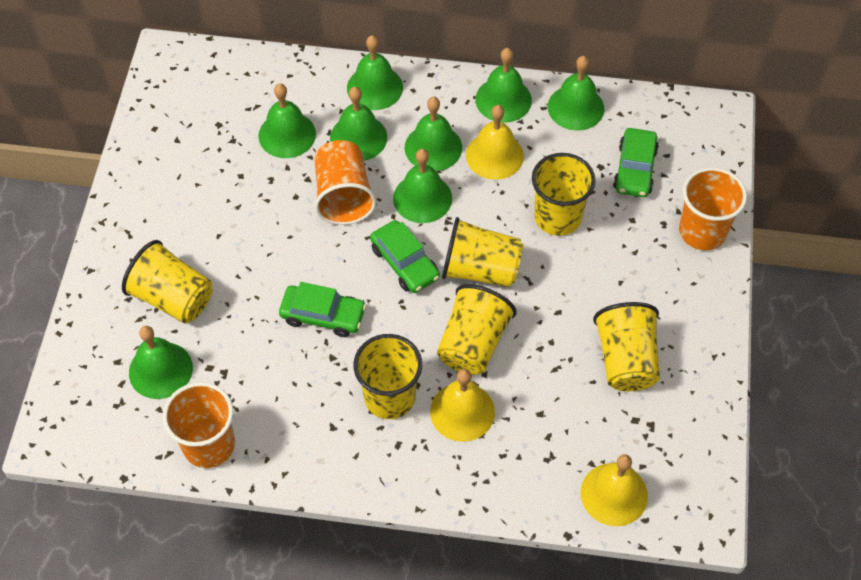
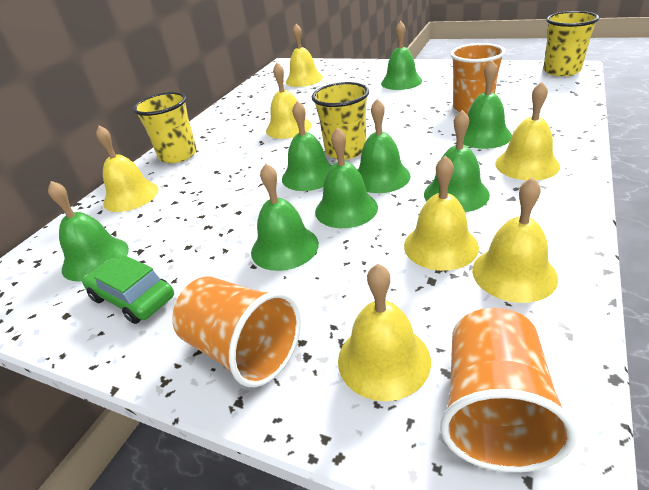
green car: 3 -> 1
yellow bell: 3 -> 7
yellow cup: 6 -> 3

